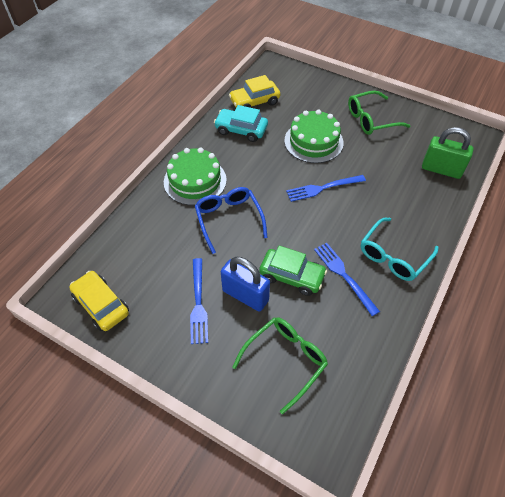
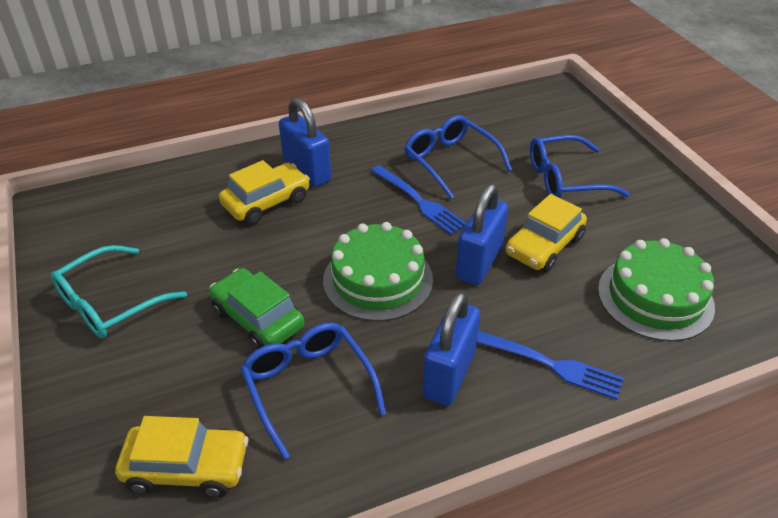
blue fork: 3 -> 2
blue glasses: 1 -> 3
blue padlock: 1 -> 3
green glasses: 2 -> 0
green padlock: 1 -> 0
turquoise car: 1 -> 0
yellow car: 2 -> 3

